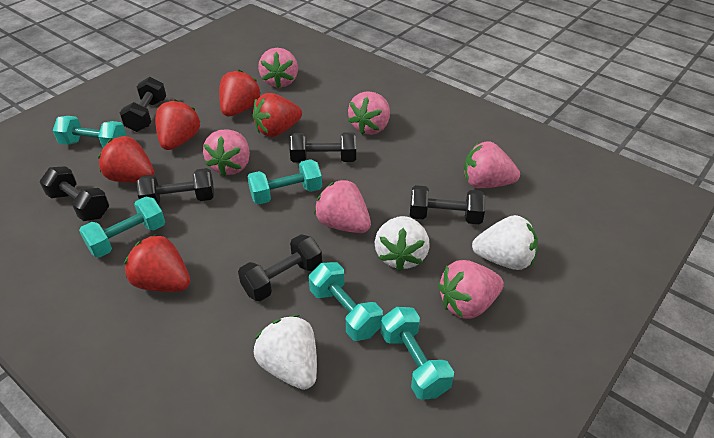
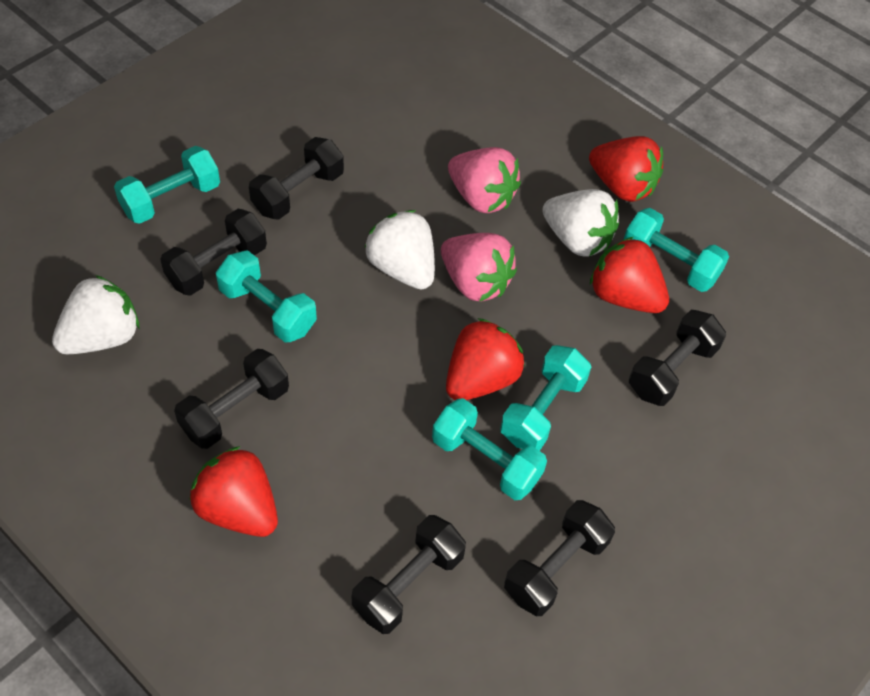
pink strawberry: 6 -> 2
red strawberry: 5 -> 4

